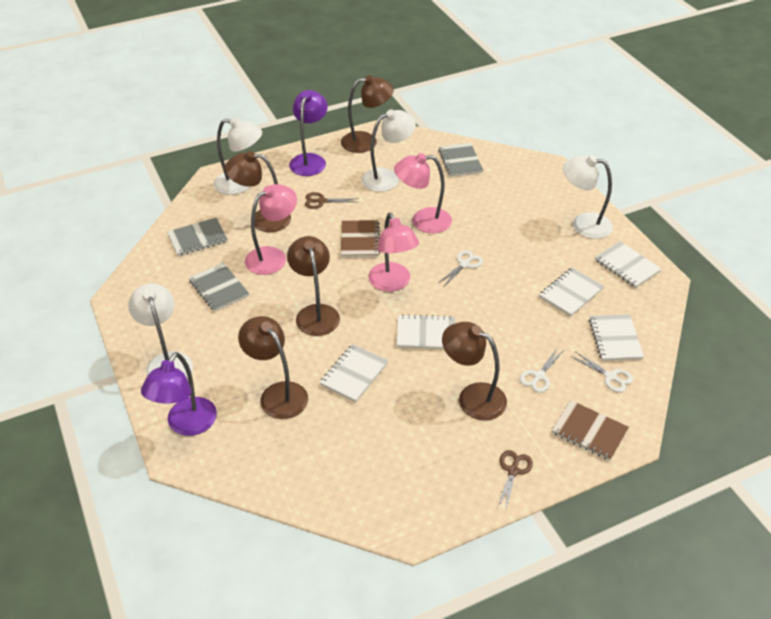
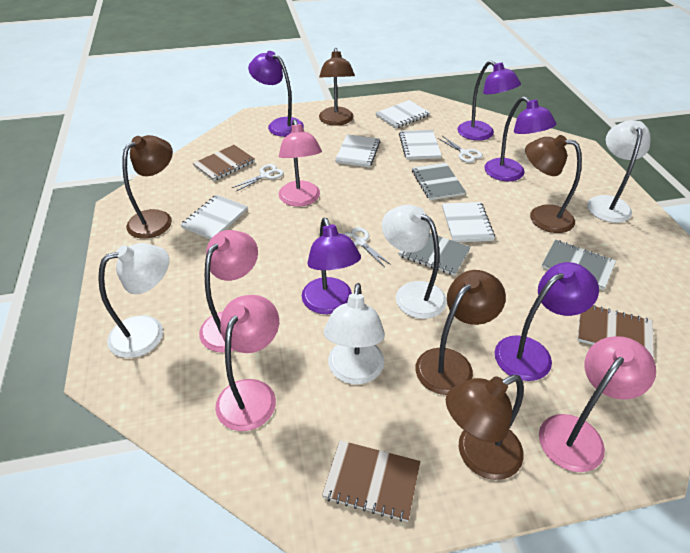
brown notebook: 2 -> 3
brown scissors: 2 -> 0
pink lamp: 3 -> 4
purple lamp: 2 -> 5

